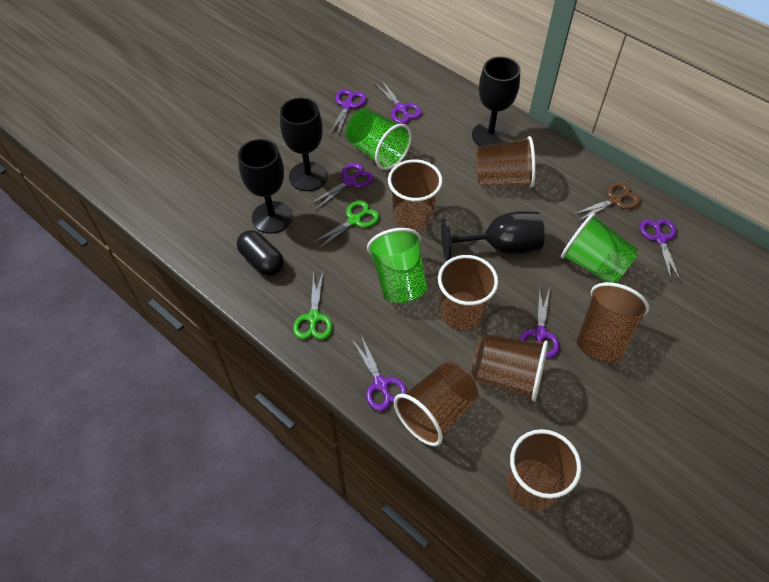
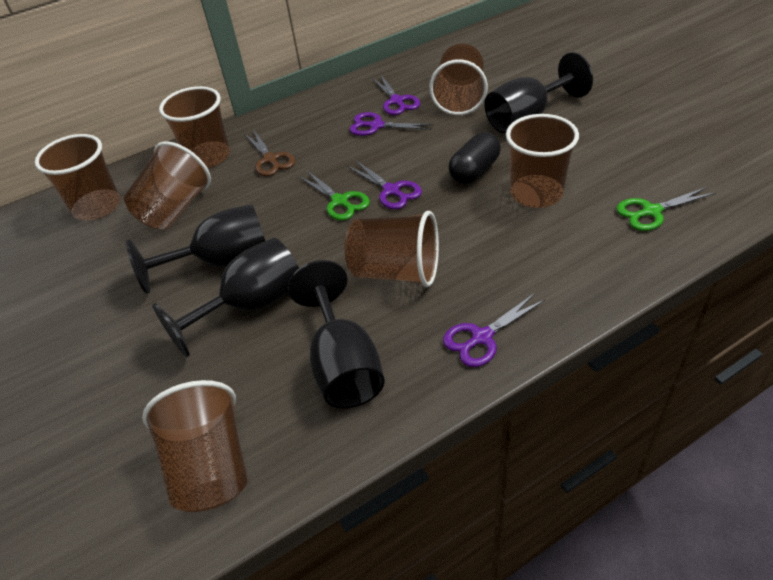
green cup: 3 -> 0
purple scissors: 6 -> 4

